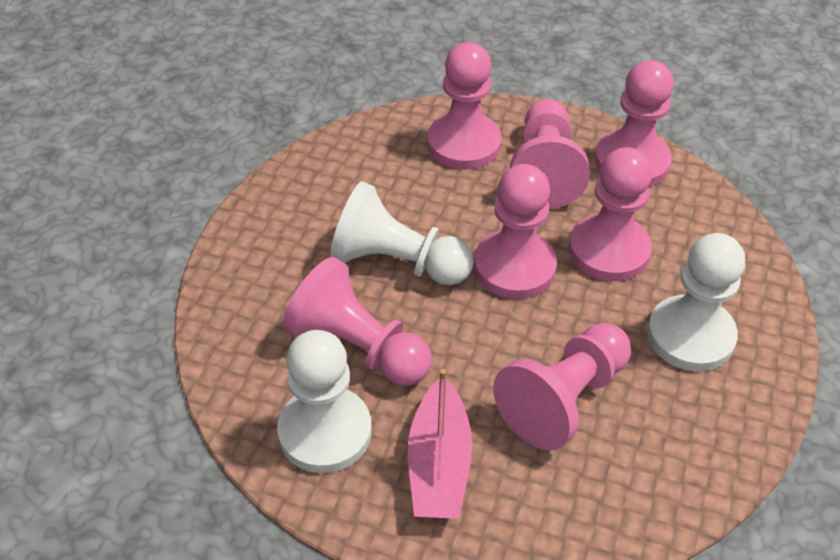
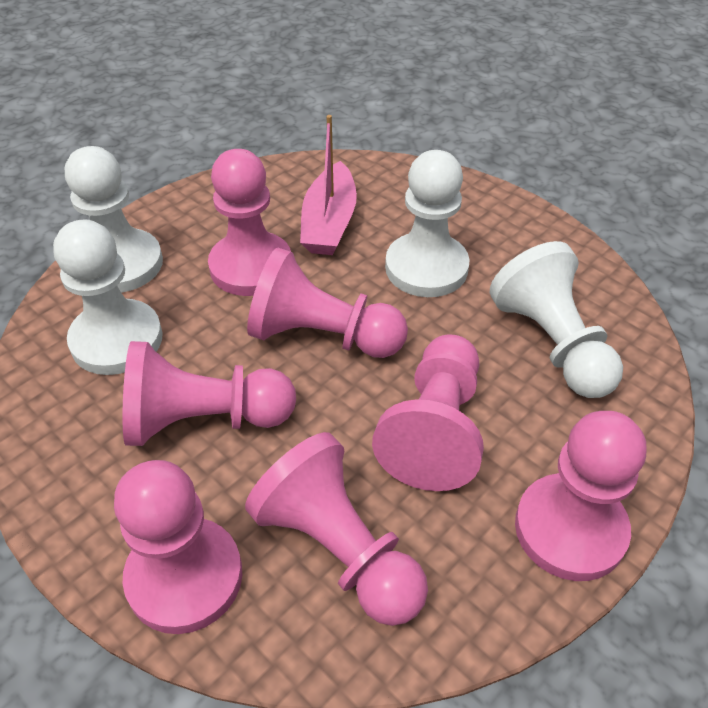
white pawn: 3 -> 4

